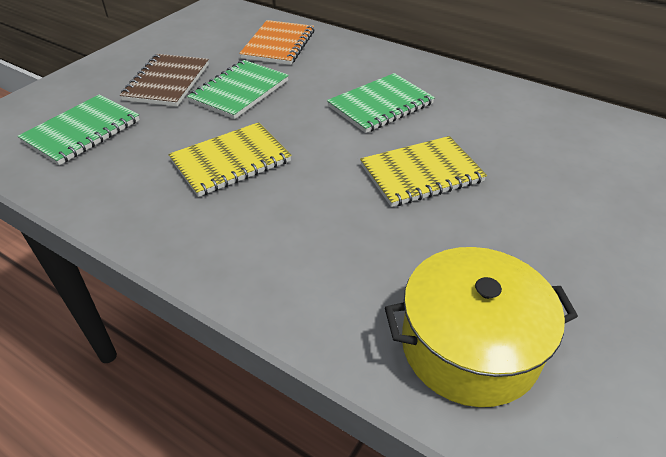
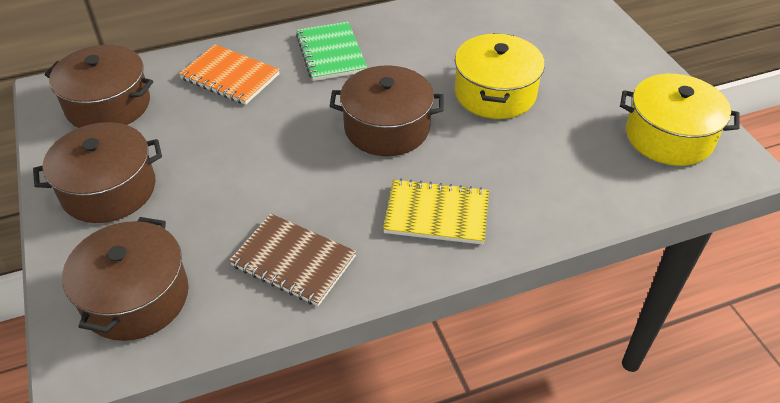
brown pot: 0 -> 4
green notebook: 3 -> 1
yellow notebook: 2 -> 1
yellow pot: 1 -> 2

